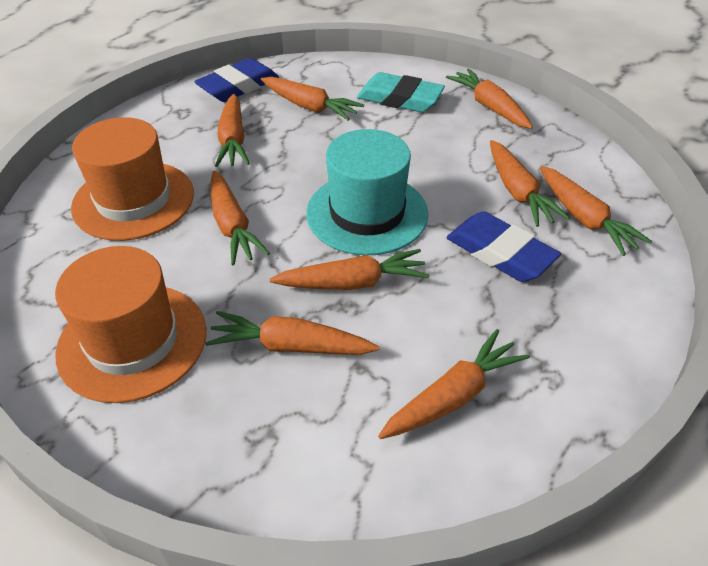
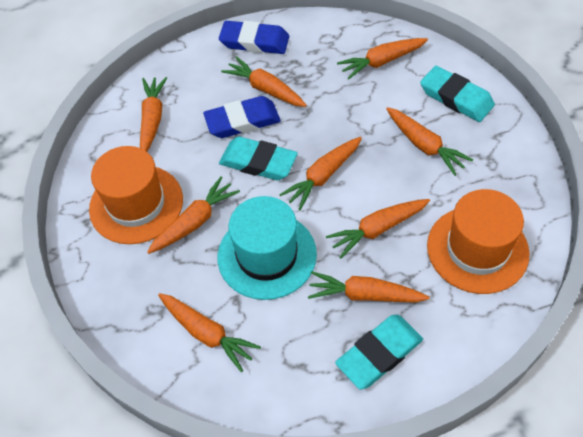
turquoise eraser: 1 -> 3

